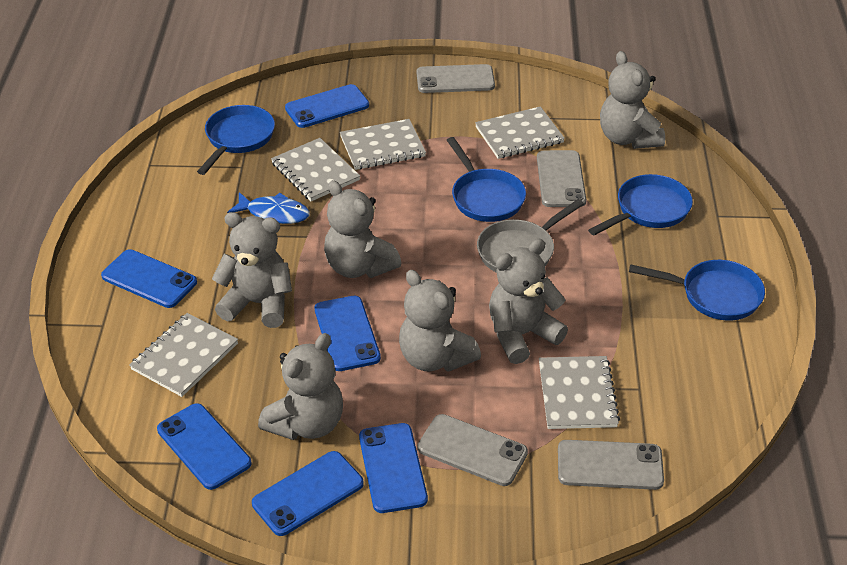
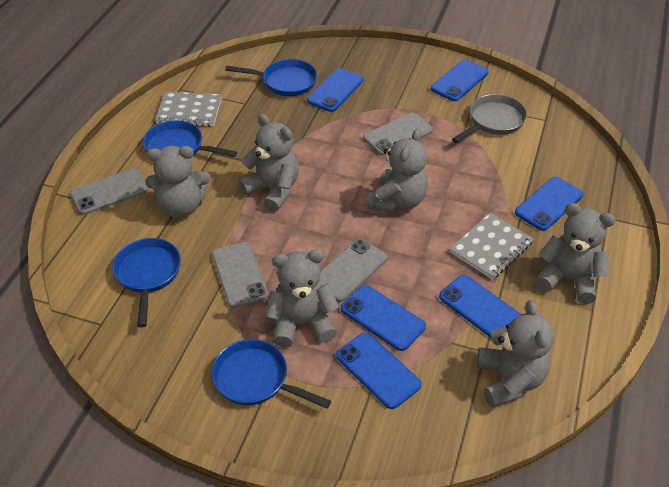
blue fish: 1 -> 0
grey notebook: 5 -> 2

